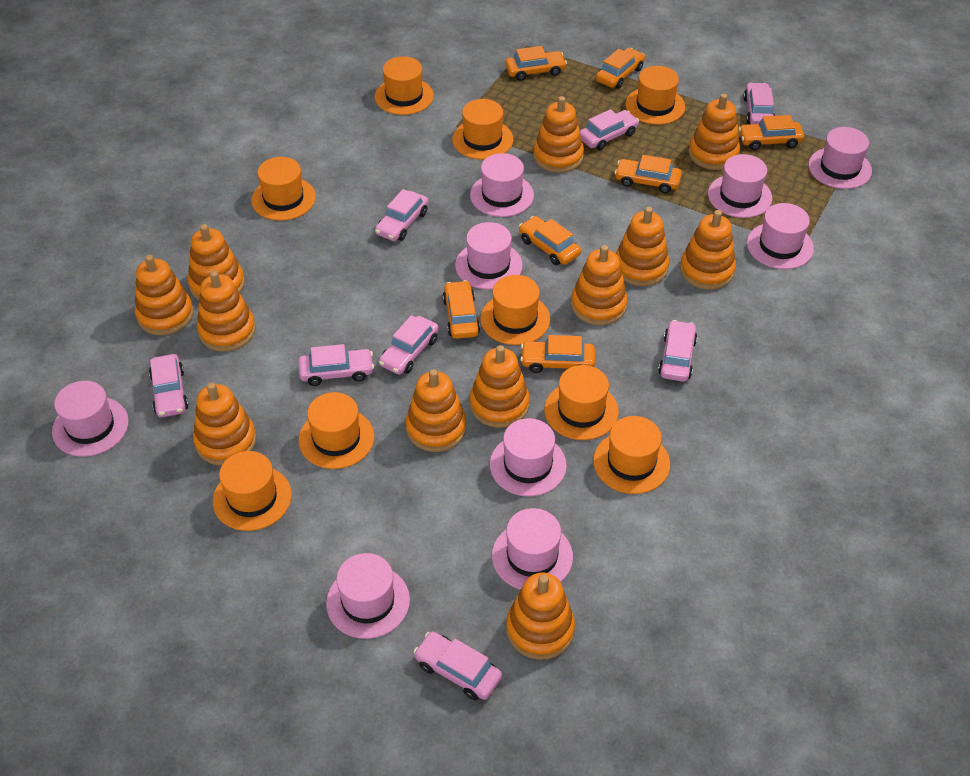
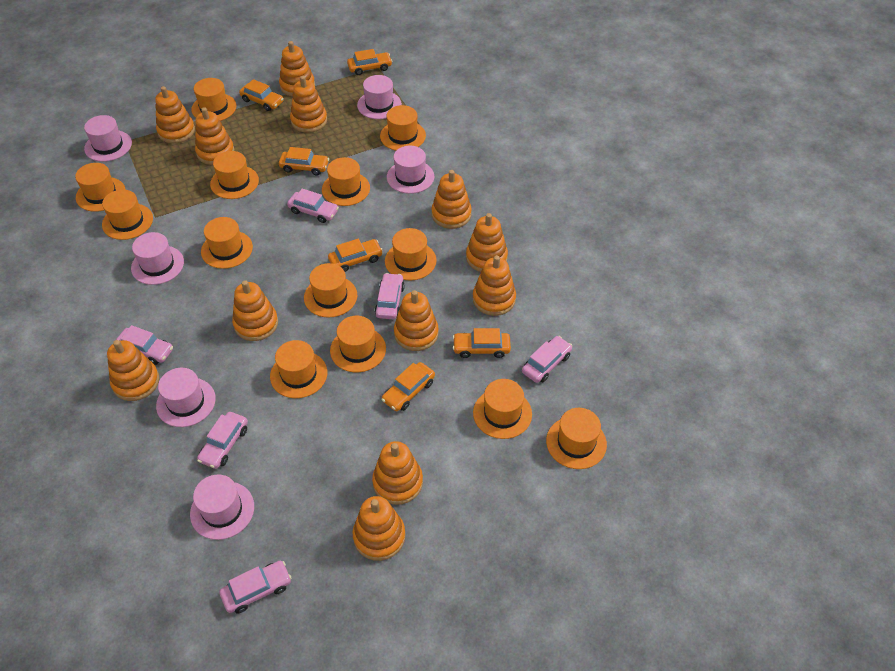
orange car: 7 -> 6
orange hat: 9 -> 13
pink car: 8 -> 6
pink hat: 9 -> 6

